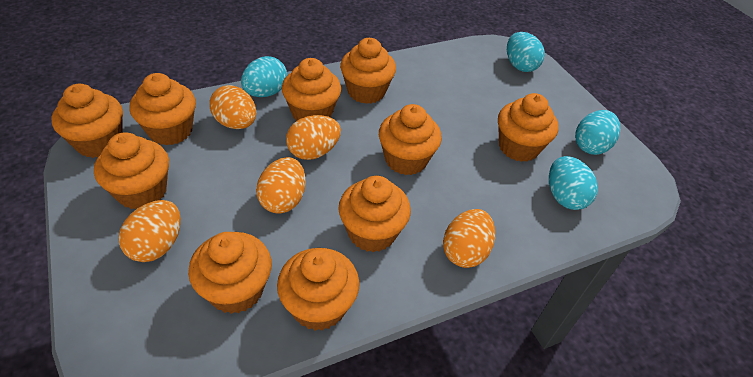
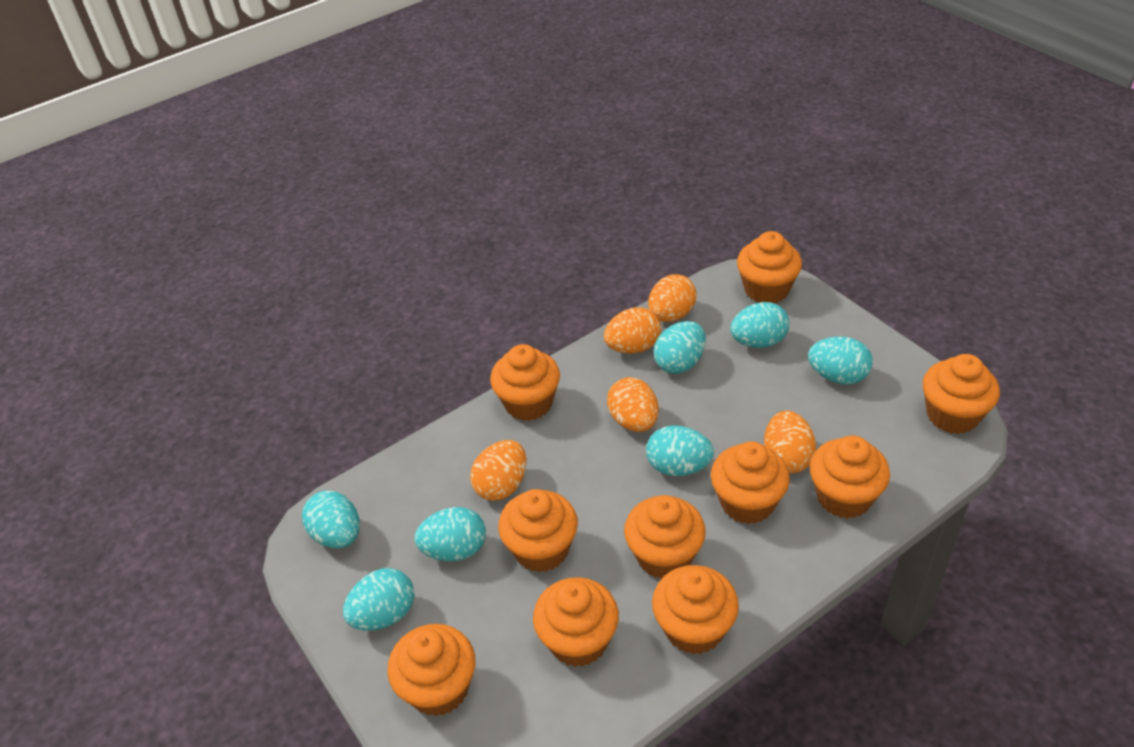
turquoise egg: 4 -> 7

